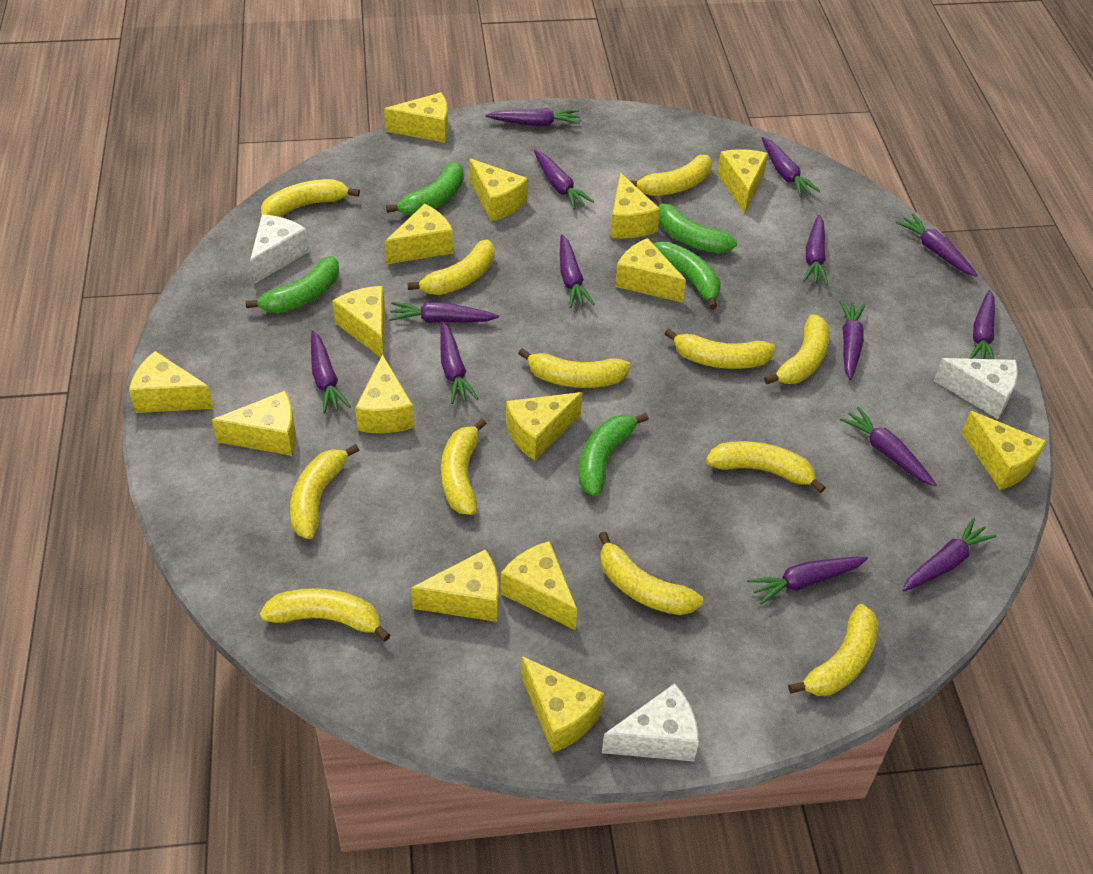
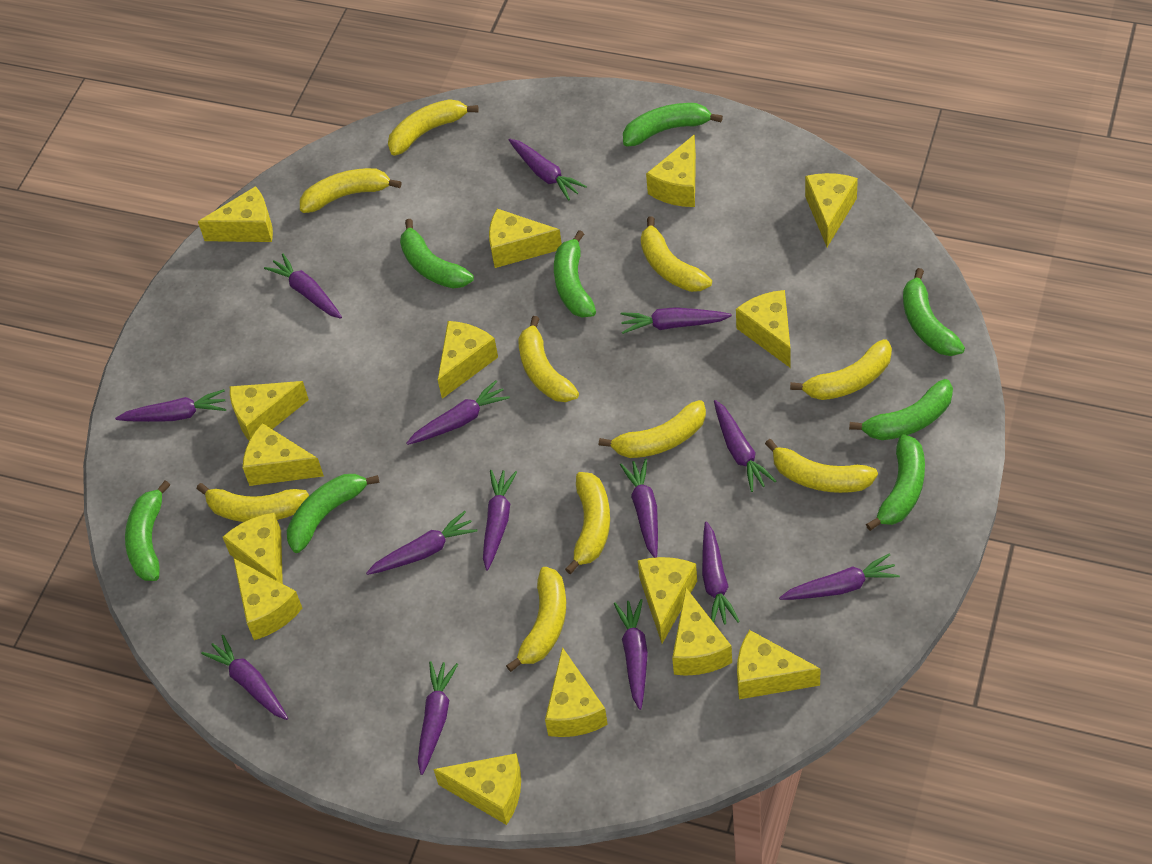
green banana: 5 -> 8
white cheese: 3 -> 0
yellow banana: 12 -> 10

